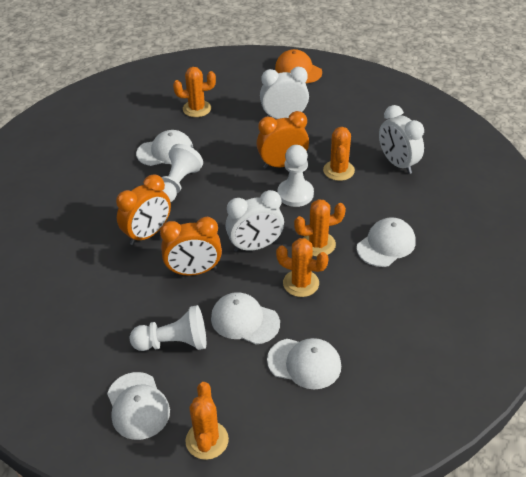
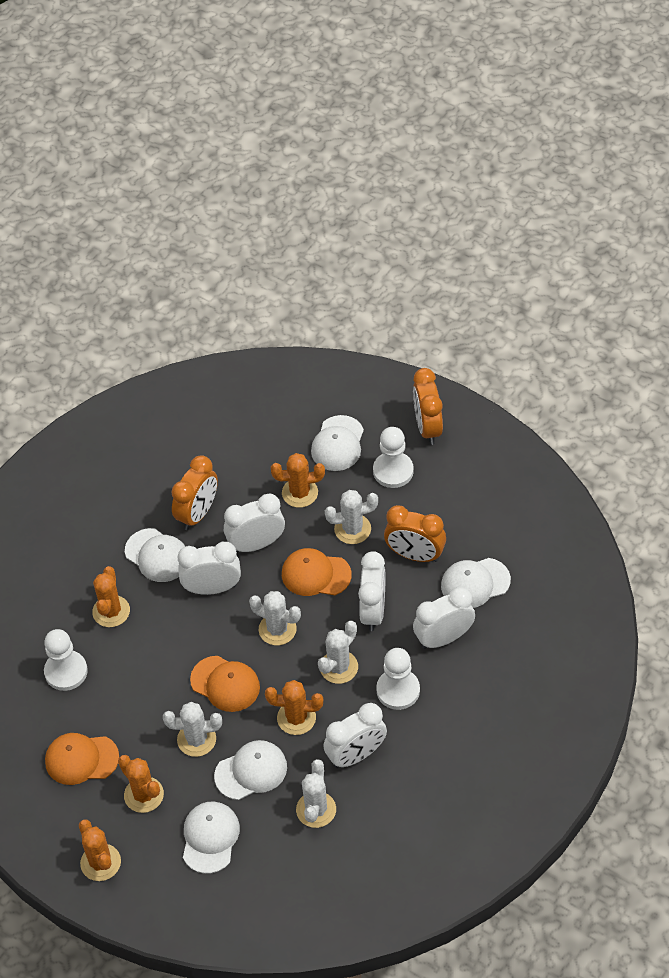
orange cap: 1 -> 3
white cactus: 0 -> 5
white clock: 3 -> 5

